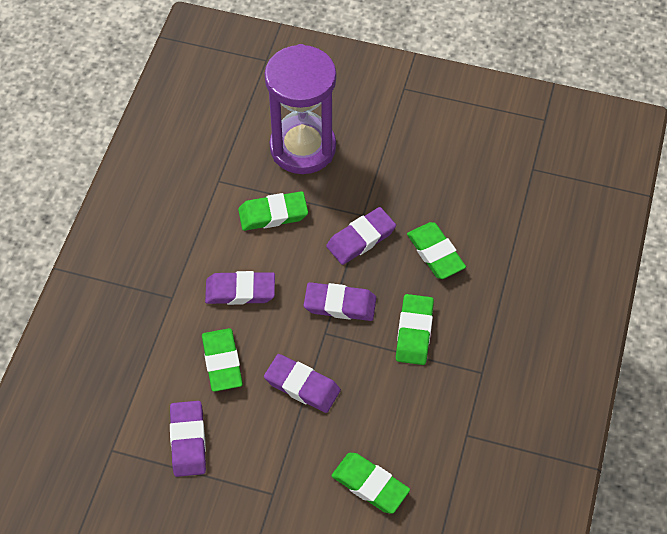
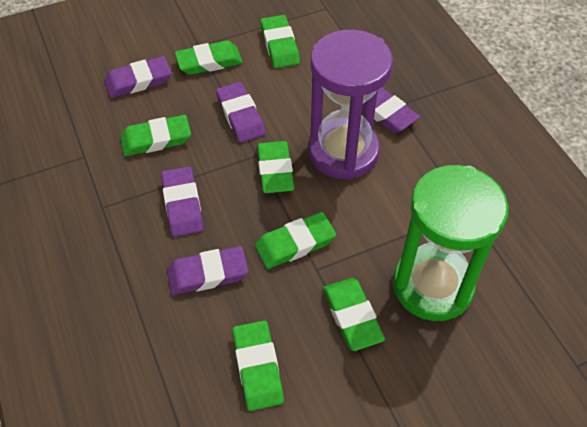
green eraser: 5 -> 7
green hourglass: 0 -> 1

